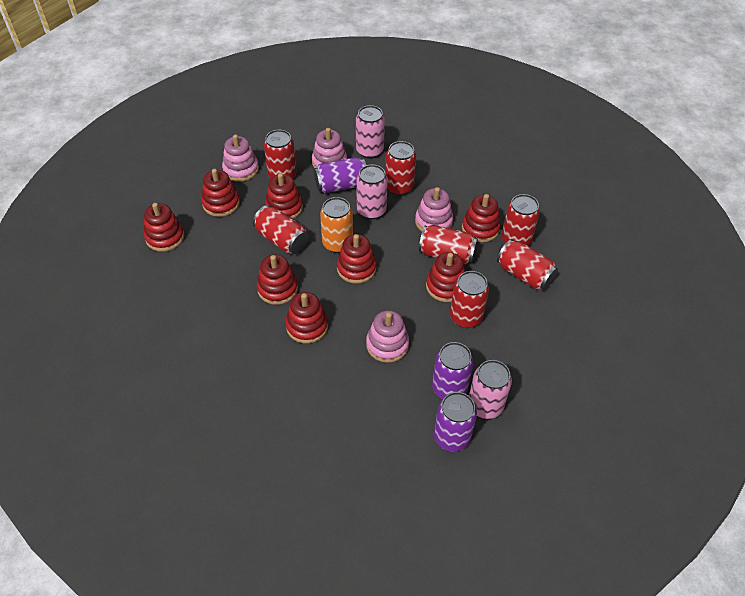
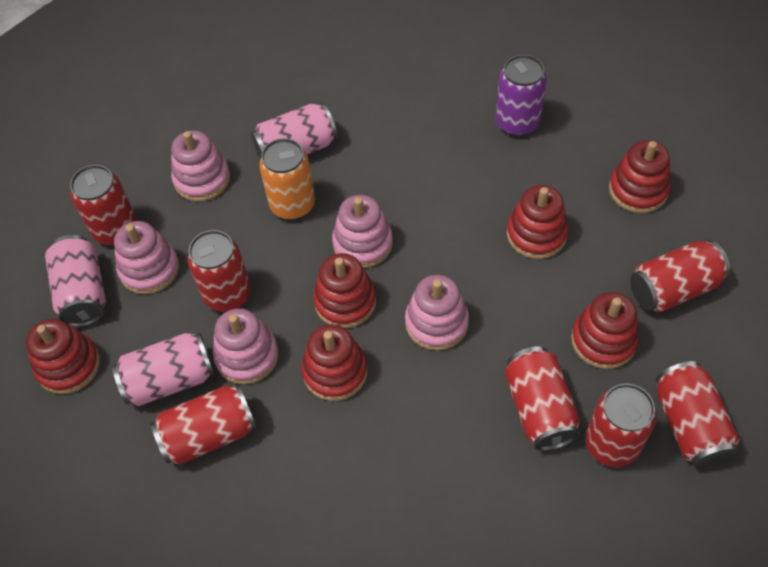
pink stacking toy: 4 -> 5
purple can: 3 -> 1
red stacking toy: 8 -> 6

